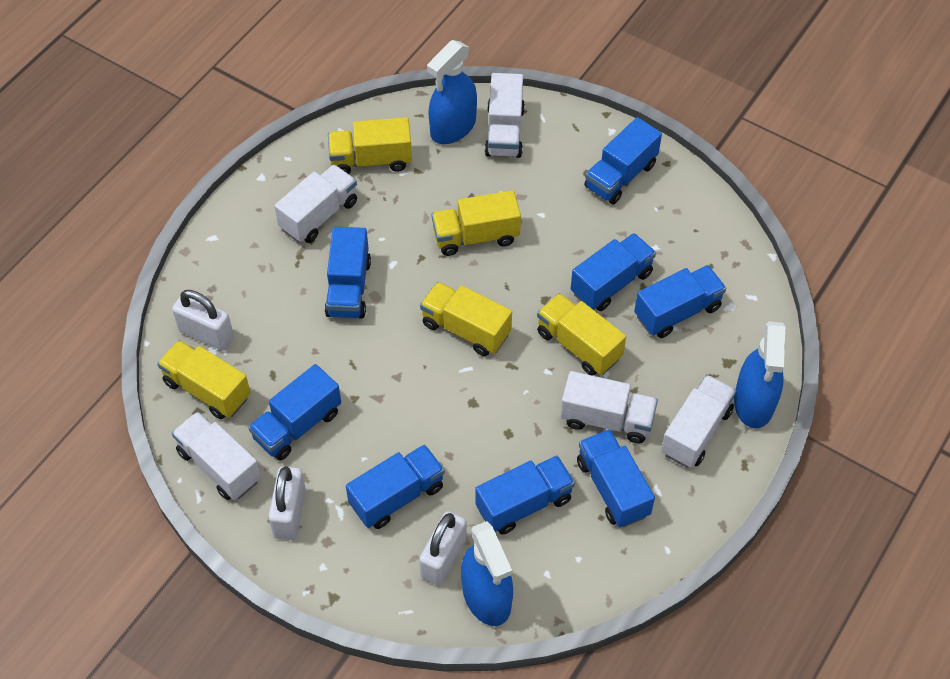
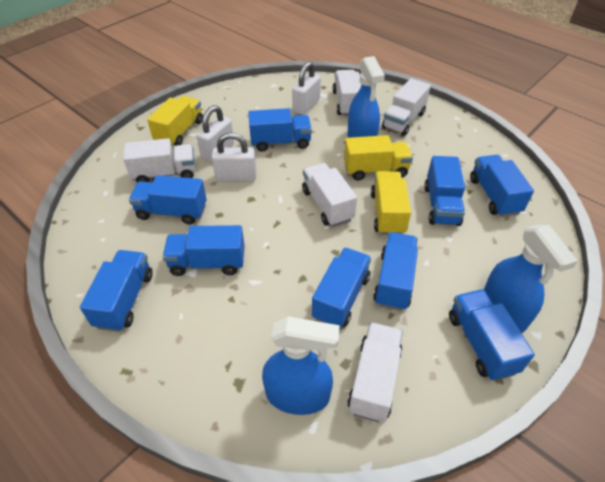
blue truck: 8 -> 9
yellow truck: 5 -> 3

